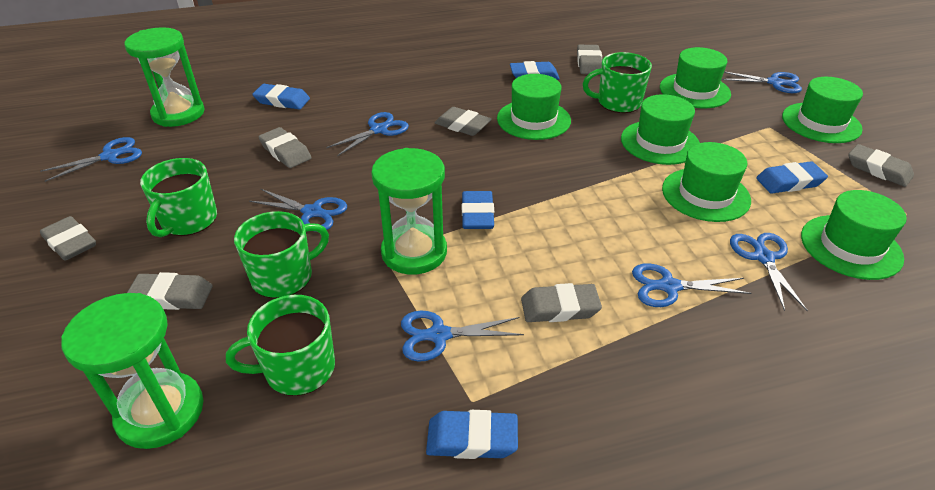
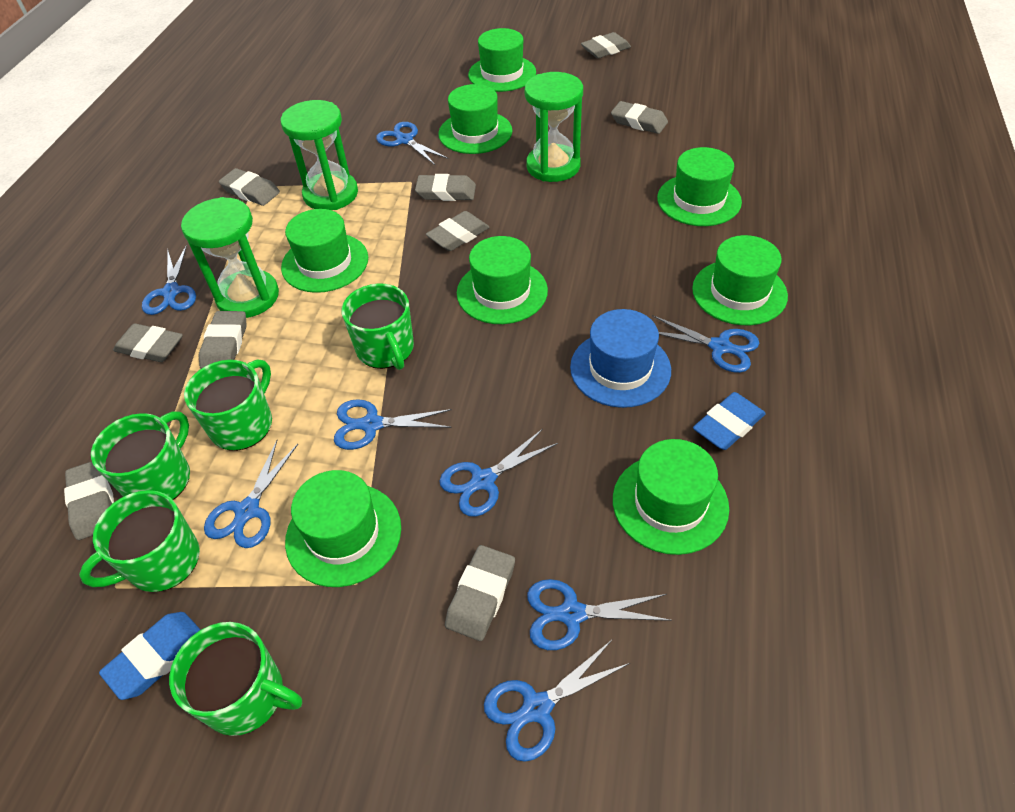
blue eraser: 5 -> 2
blue hat: 0 -> 1
blue scissors: 7 -> 8
green hat: 6 -> 8
green mug: 4 -> 5
grey eraser: 7 -> 9

